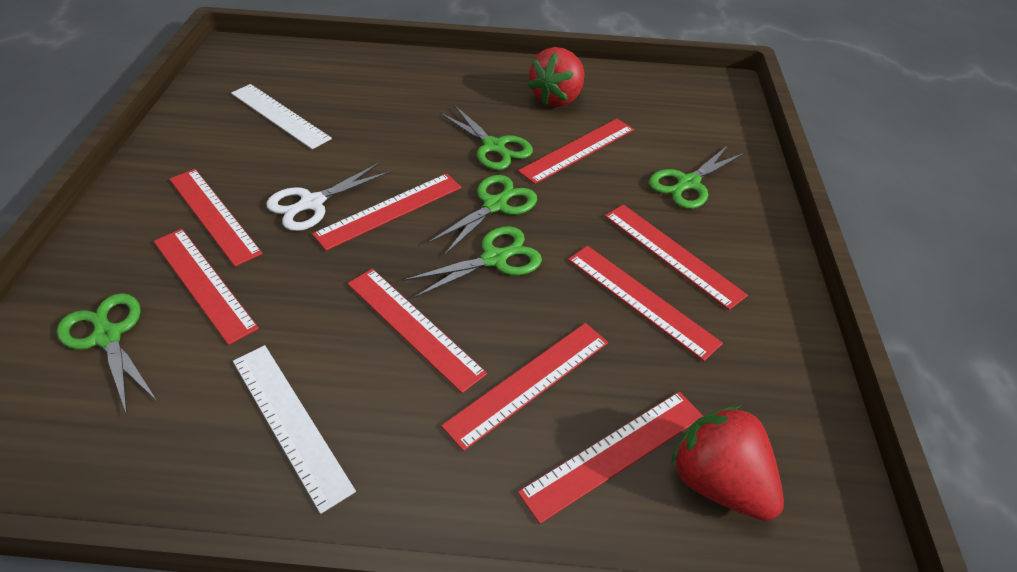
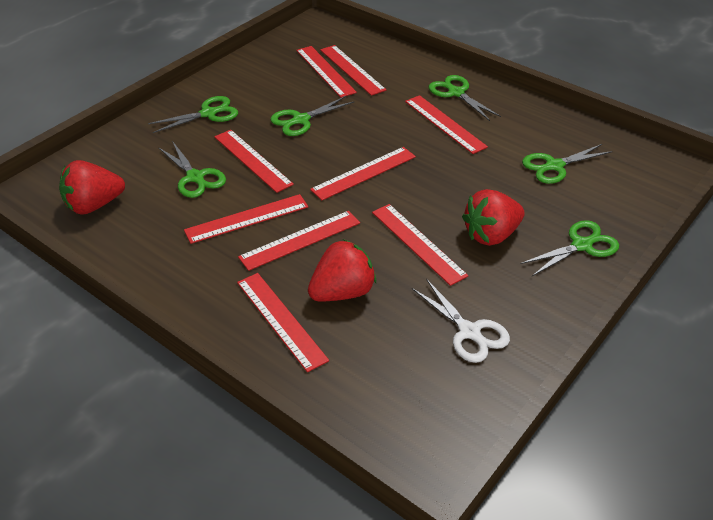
green scissors: 5 -> 6
red strawberry: 2 -> 3
white ruler: 2 -> 0

